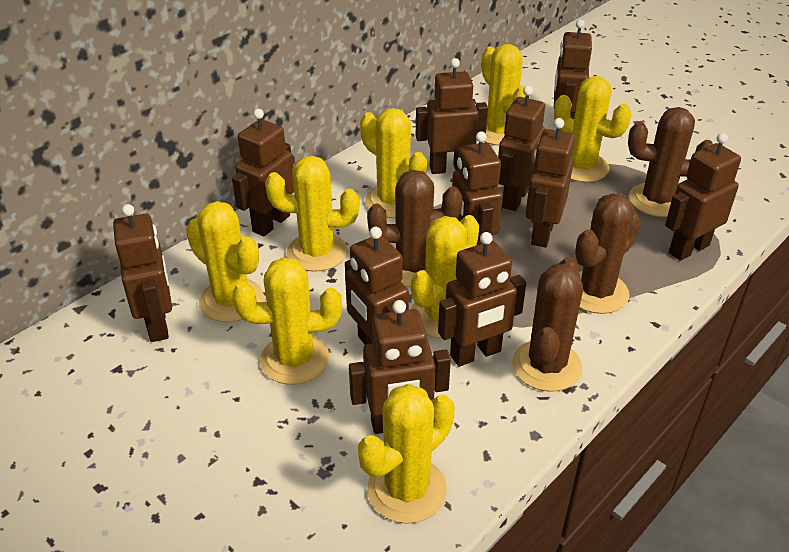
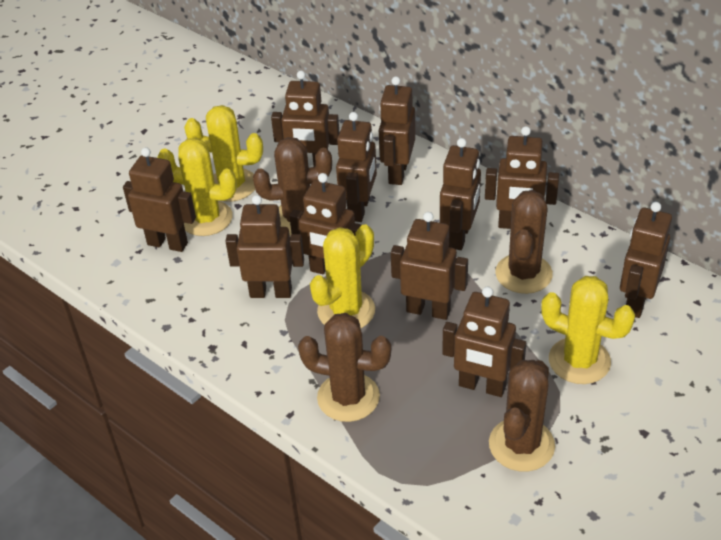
yellow cactus: 8 -> 4

